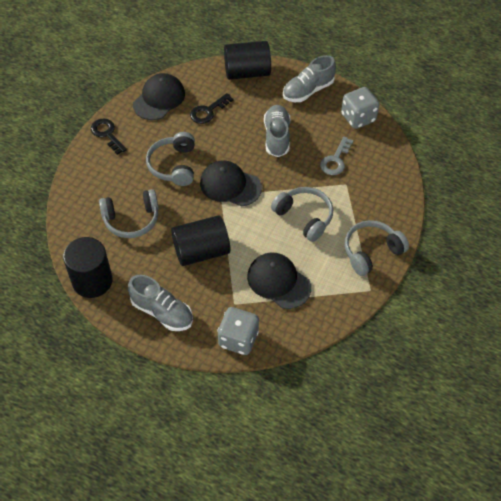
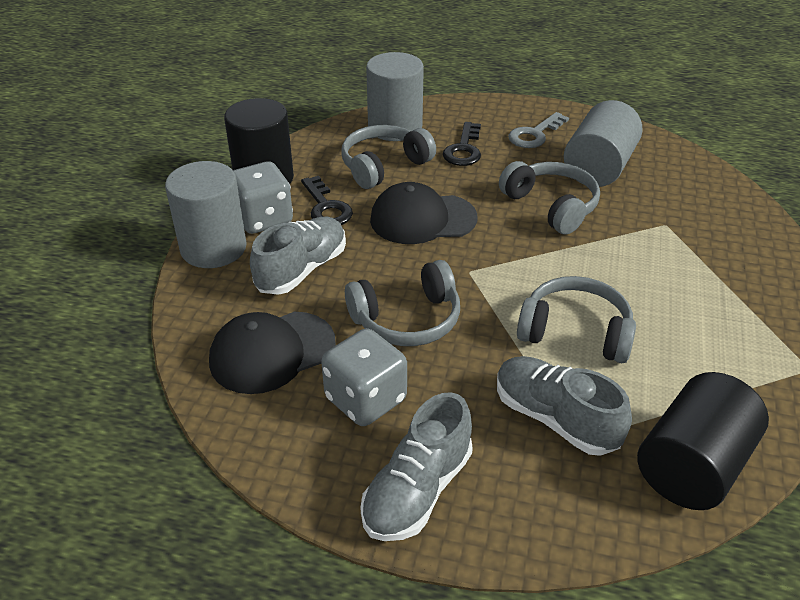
black cap: 3 -> 2
black cylinder: 3 -> 2
grey cylinder: 0 -> 3

